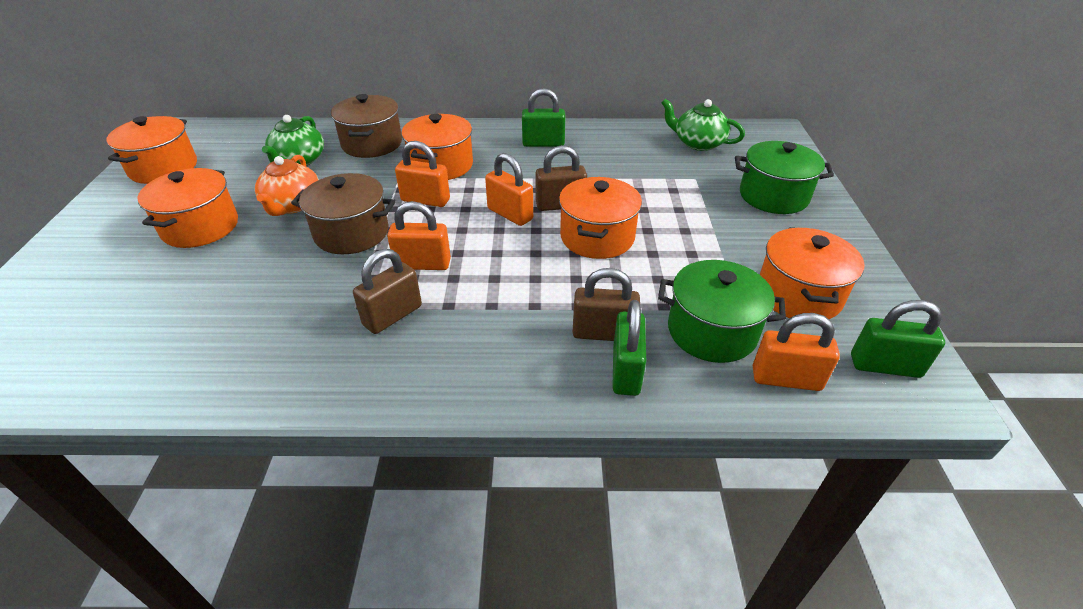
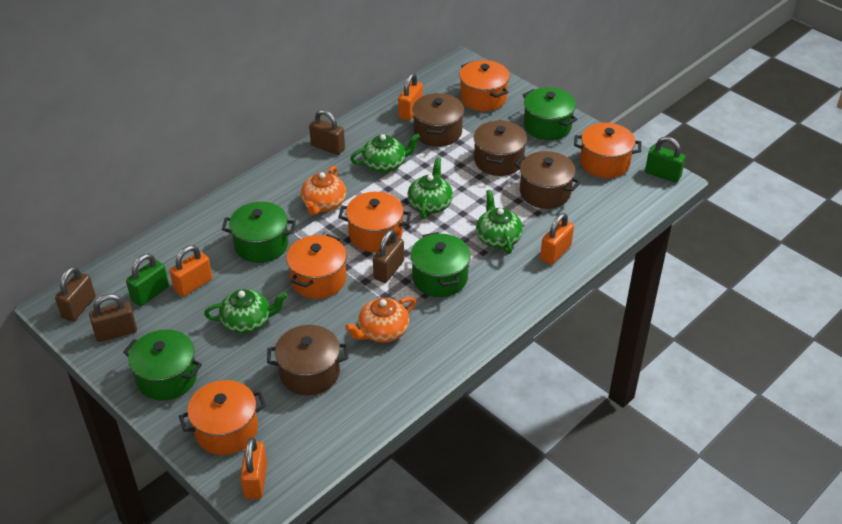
brown padlock: 3 -> 4
brown pot: 2 -> 4
green padlock: 3 -> 2
green pot: 2 -> 4
green teapot: 2 -> 4
orange teapot: 1 -> 2

